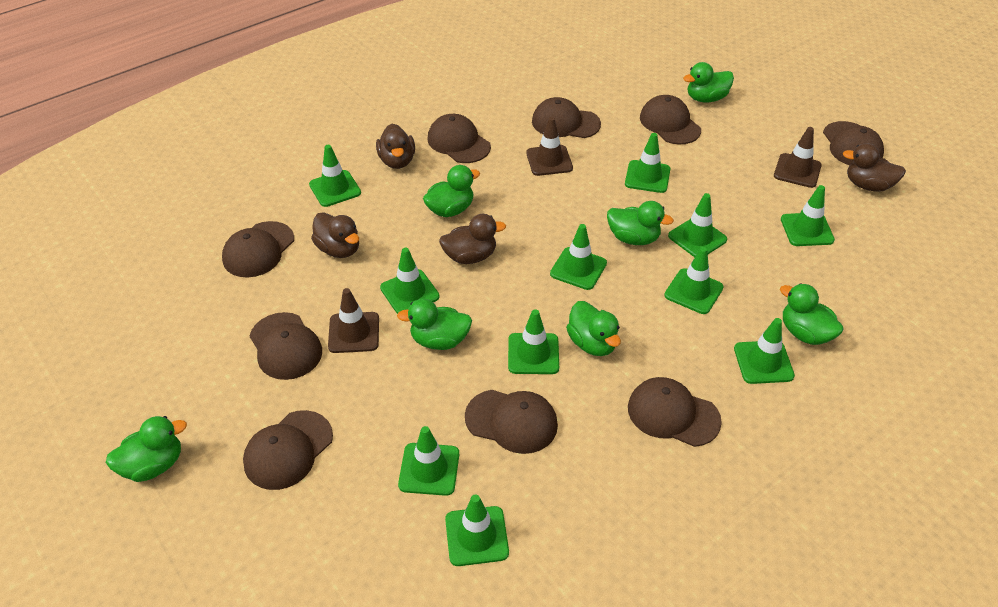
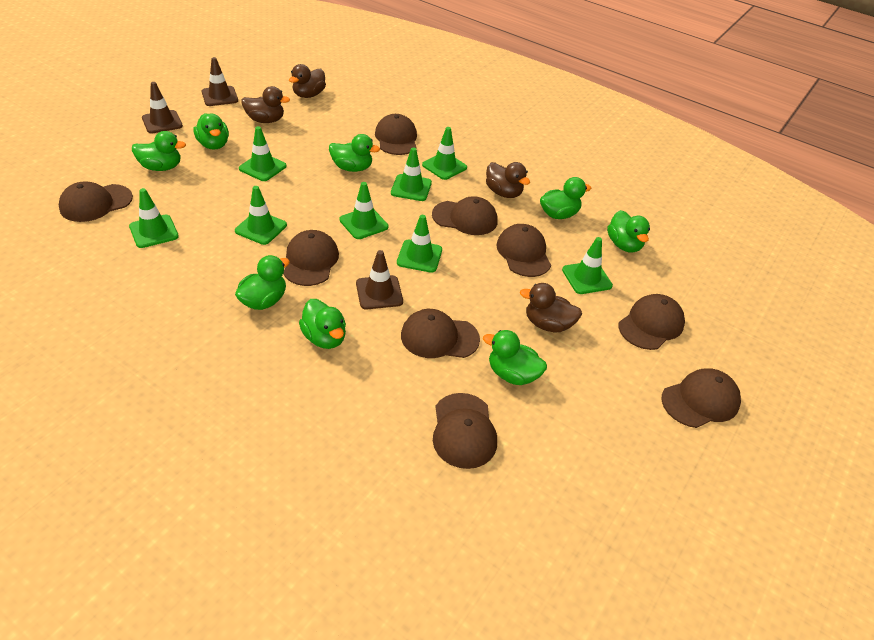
green duck: 7 -> 8
green traffic cone: 11 -> 8

